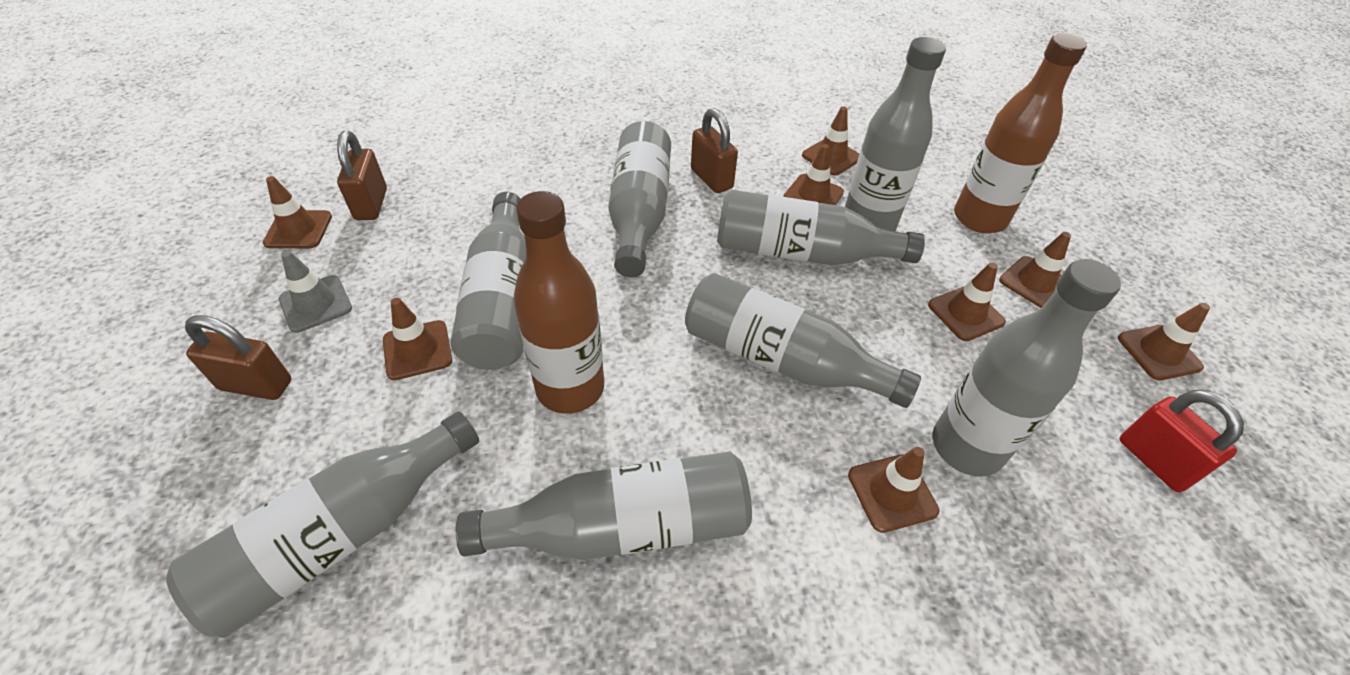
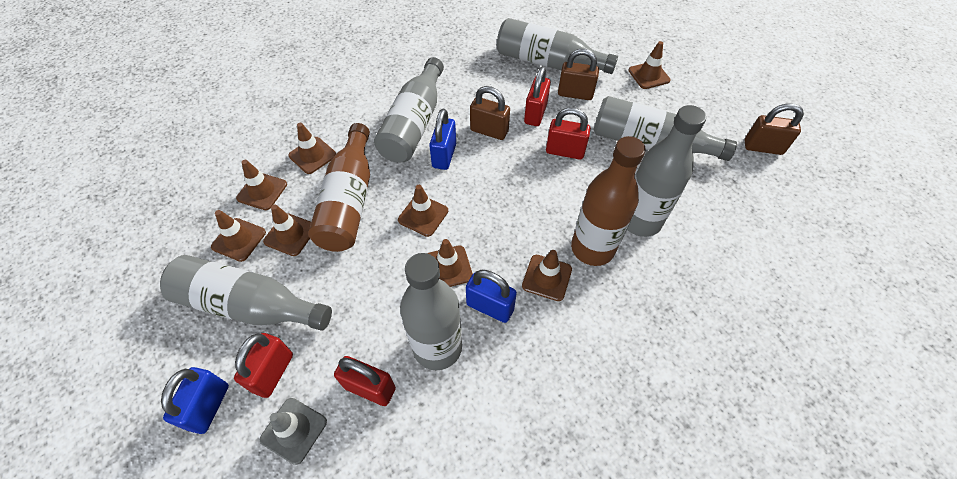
blue padlock: 0 -> 3
grey bottle: 8 -> 6
red padlock: 1 -> 4

